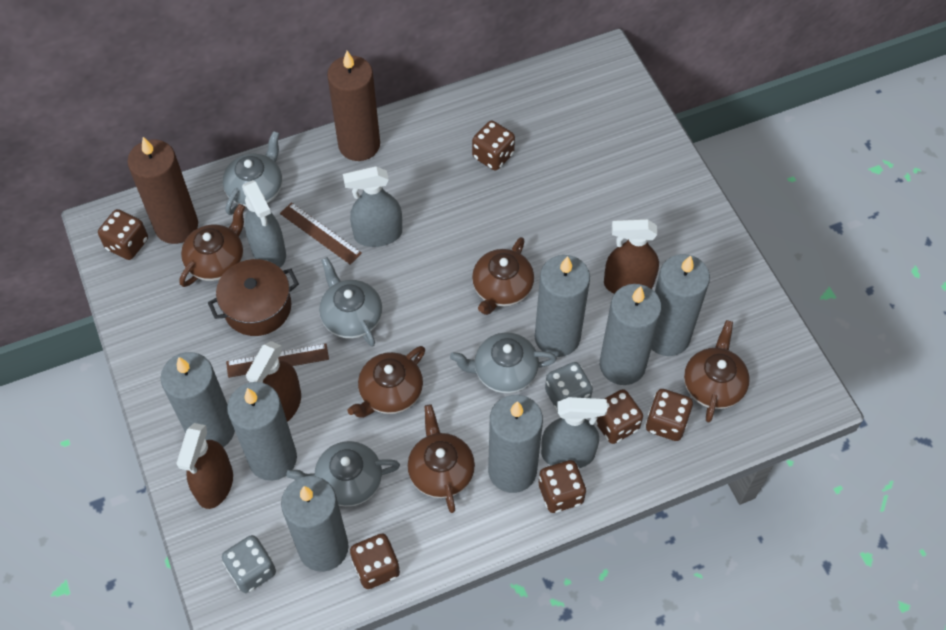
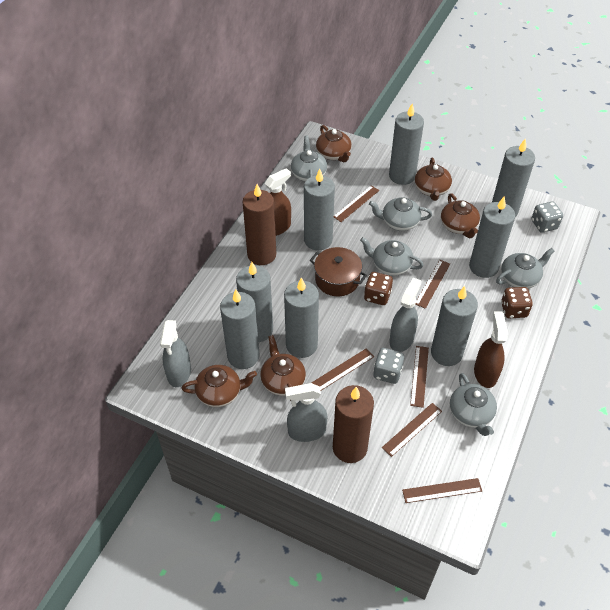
brown dice: 6 -> 2
brown ruler: 2 -> 6
brown spray bottle: 3 -> 2
grey candle: 7 -> 8
grey teapot: 4 -> 5

